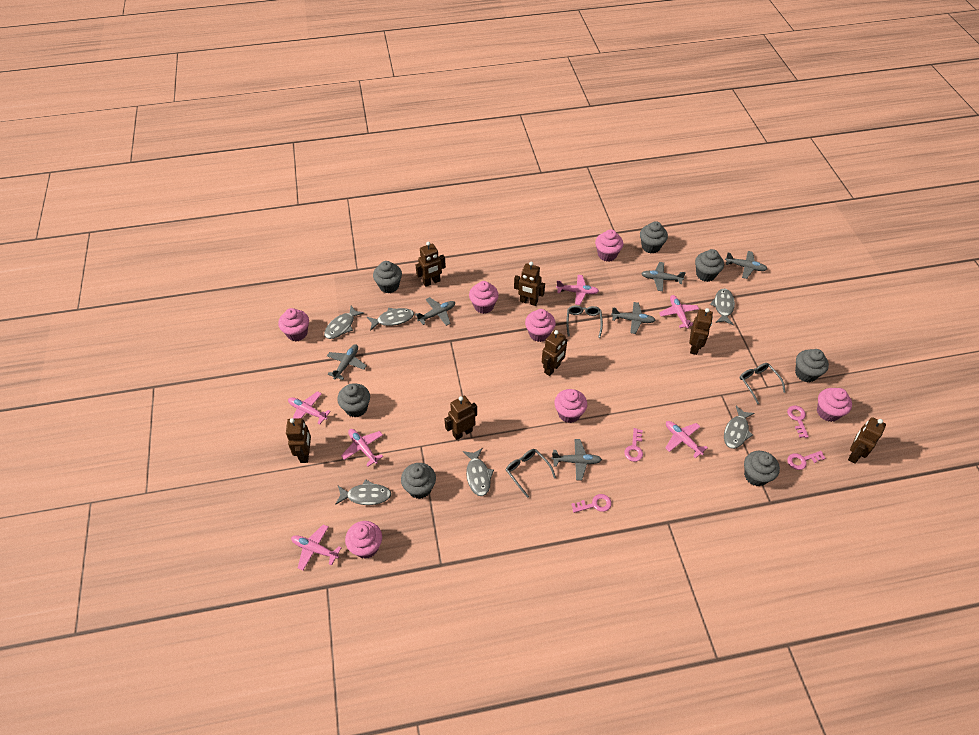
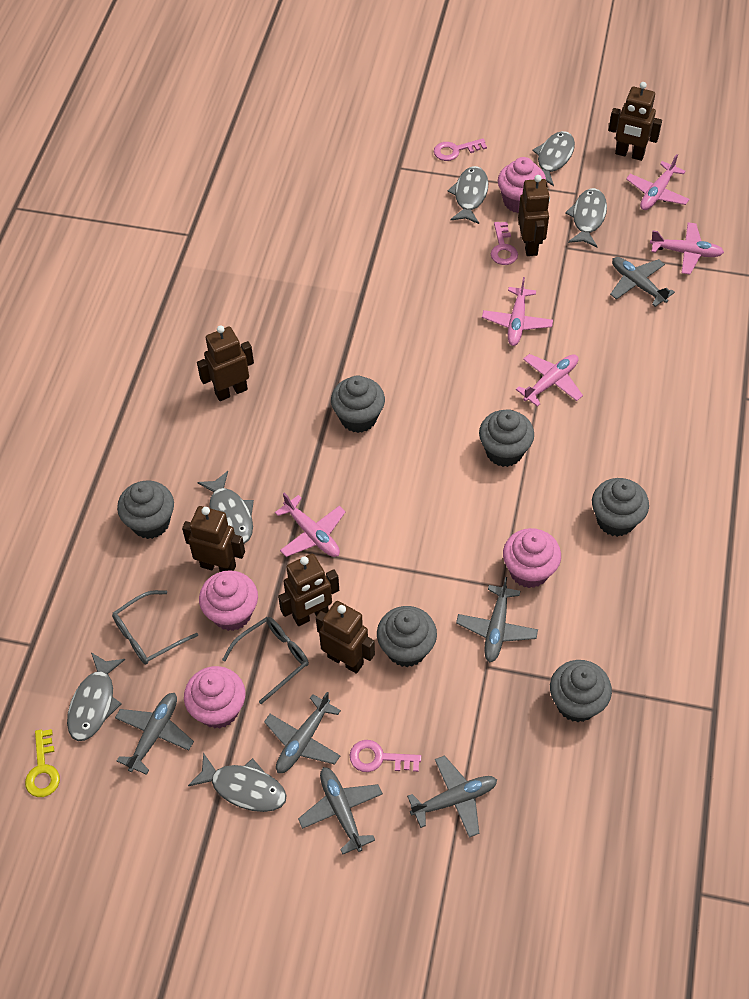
brown robot: 7 -> 6
grey cupcake: 7 -> 6
grey glasses: 3 -> 2
pink cupcake: 7 -> 4
pink key: 4 -> 3
pink plane: 6 -> 5
yellow key: 0 -> 1

